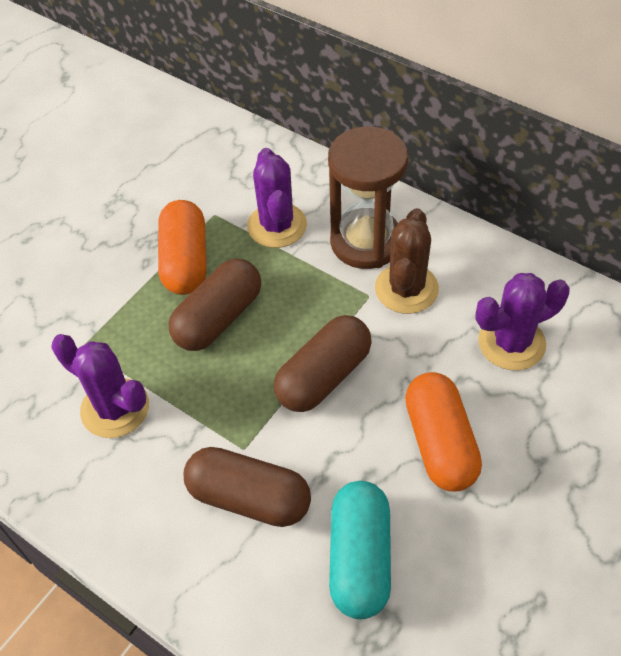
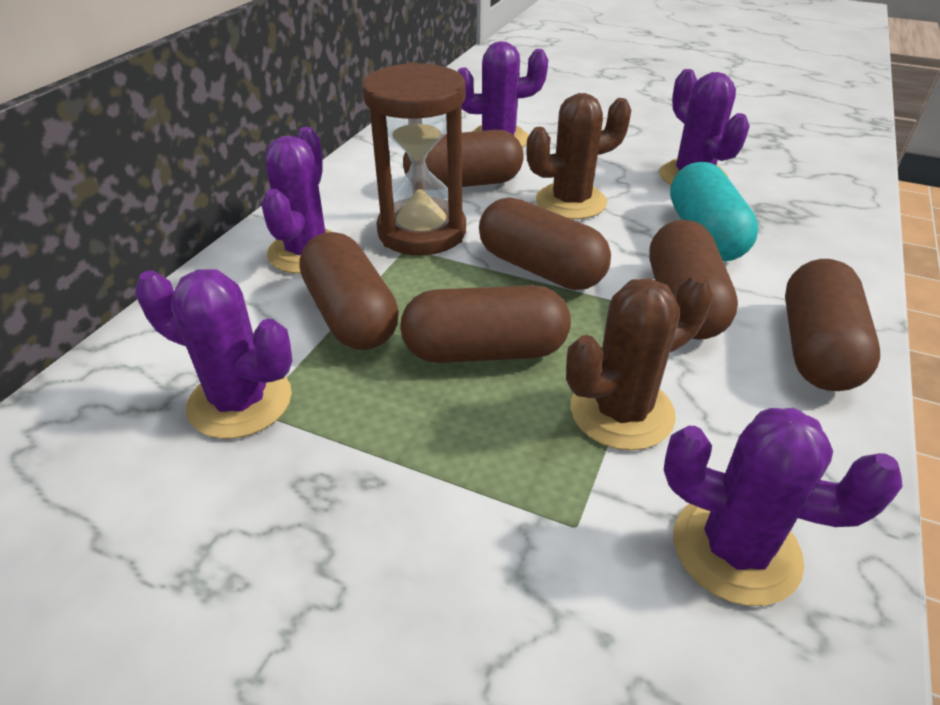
brown cactus: 1 -> 2
brown capsule: 3 -> 6
orange capsule: 2 -> 0
purple cactus: 3 -> 5

